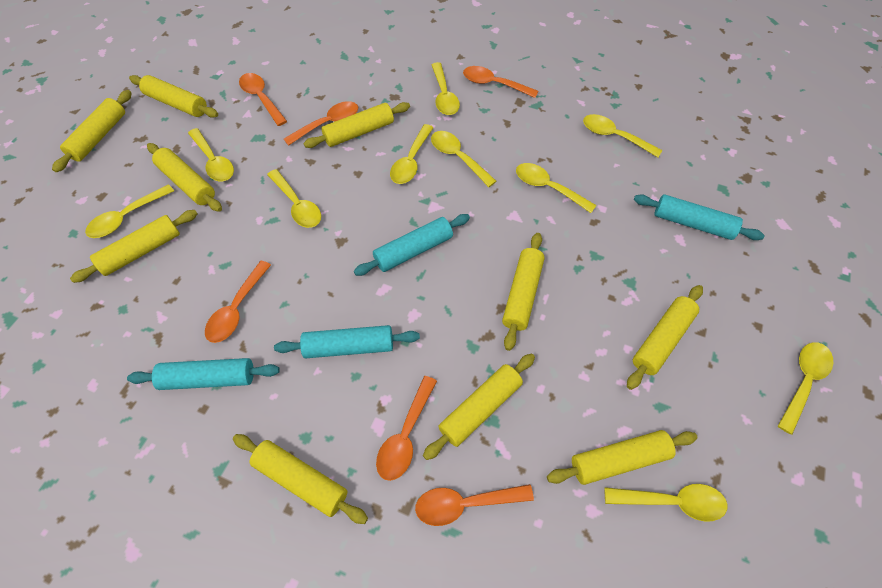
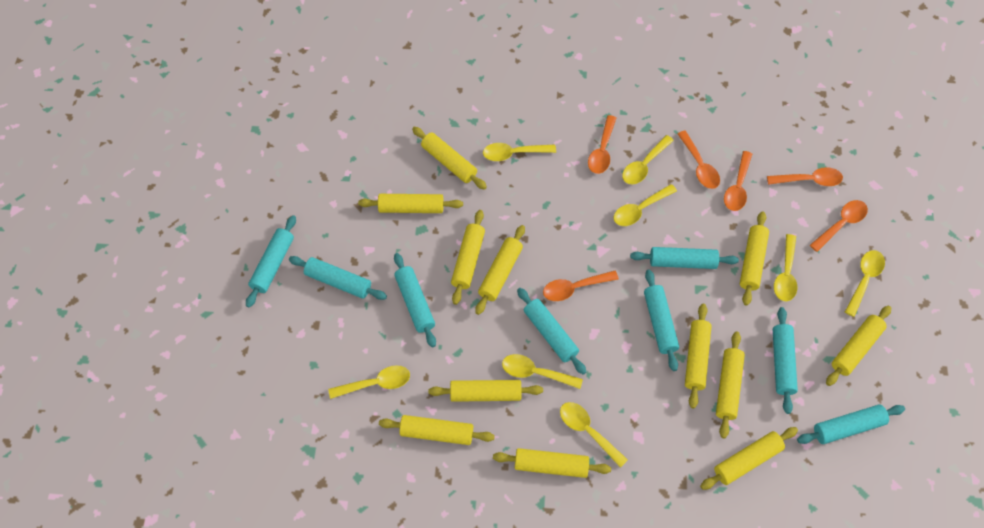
turquoise rolling pin: 4 -> 8
yellow rolling pin: 10 -> 12
yellow spoon: 10 -> 8

